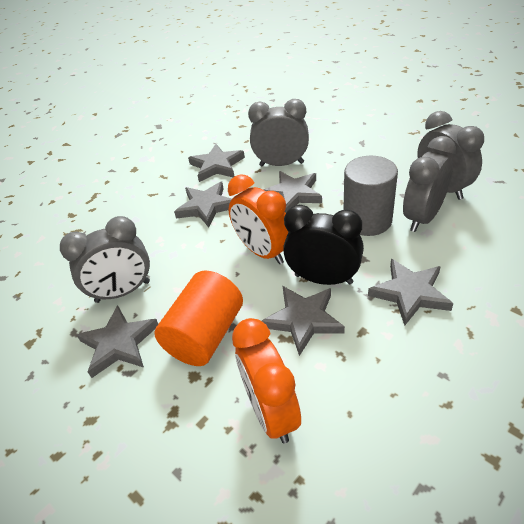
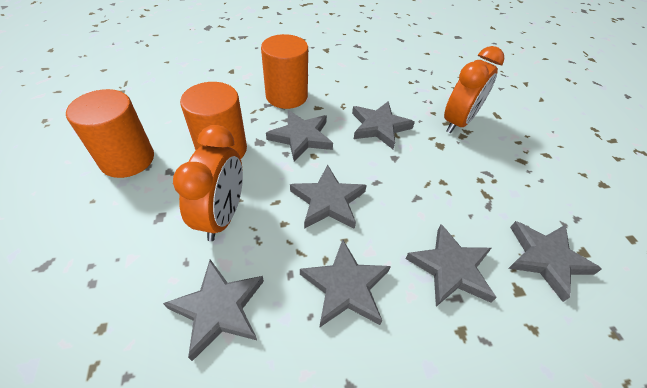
black clock: 1 -> 0
grey clock: 4 -> 0
grey cylinder: 1 -> 0
grey star: 6 -> 7
orange cylinder: 1 -> 3

